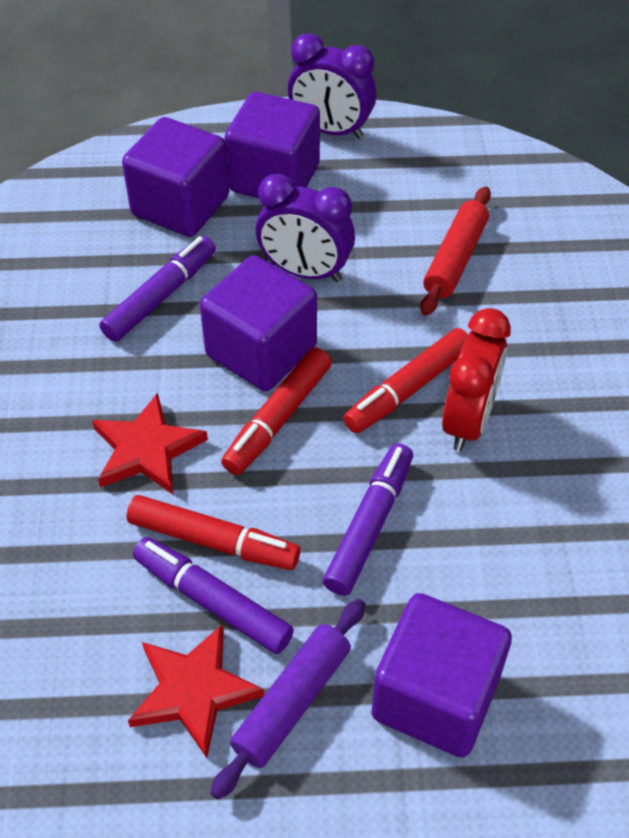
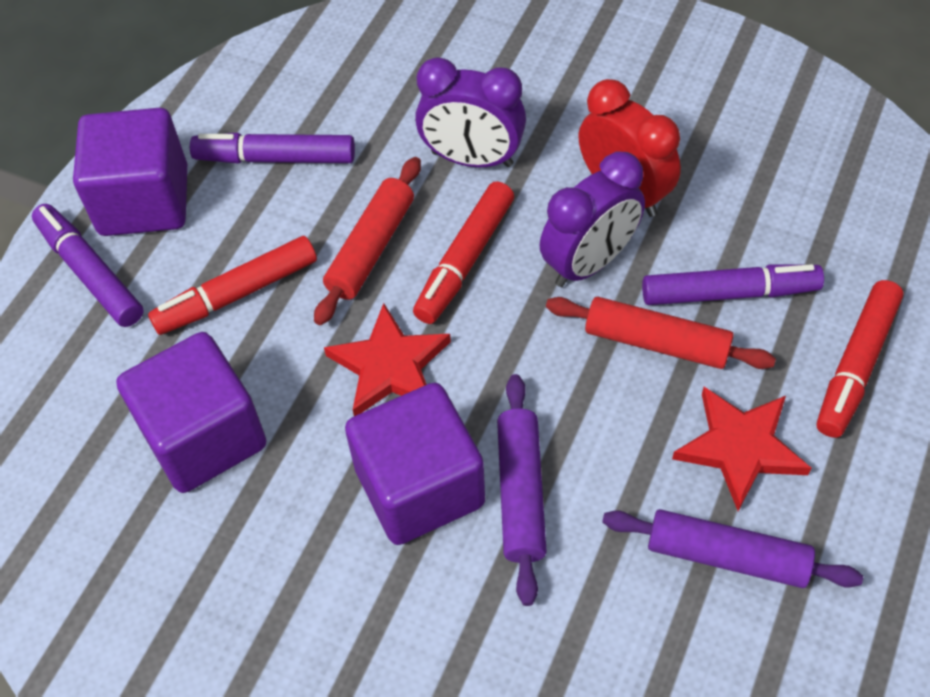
purple cube: 4 -> 3
purple rolling pin: 1 -> 2
red rolling pin: 1 -> 2

